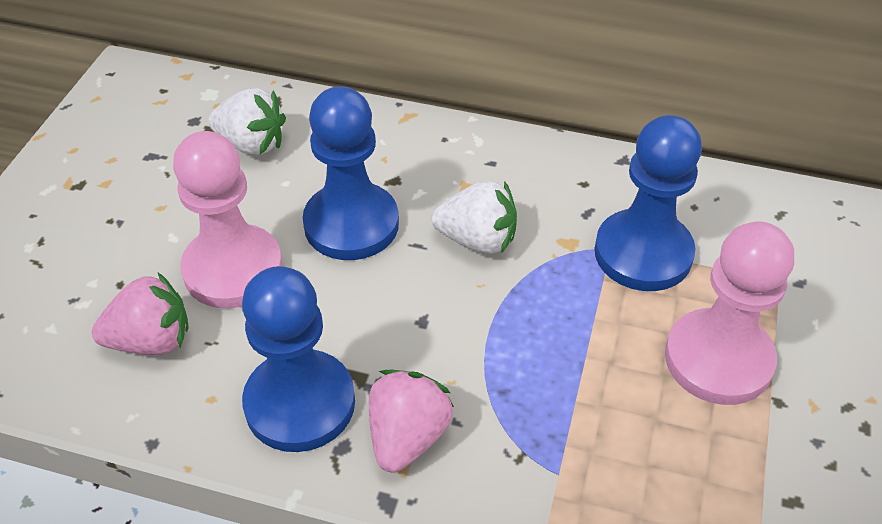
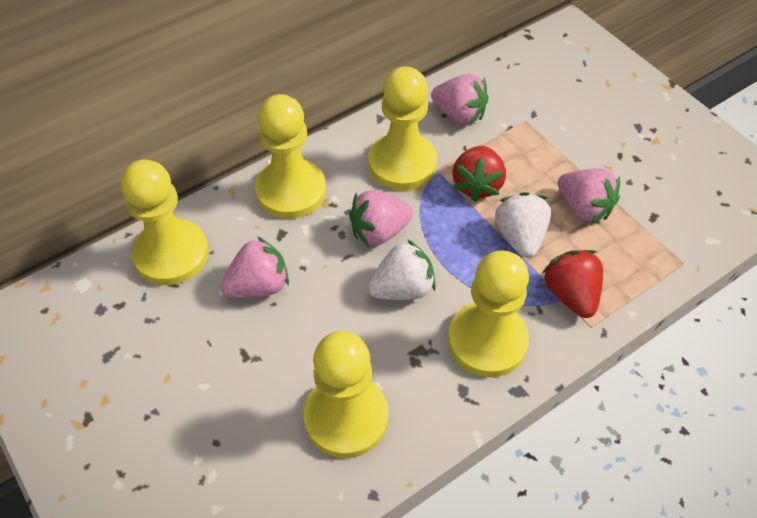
blue pawn: 3 -> 0
pink pawn: 2 -> 0
pink strawberry: 2 -> 4
red strawberry: 0 -> 2
yellow pawn: 0 -> 5

